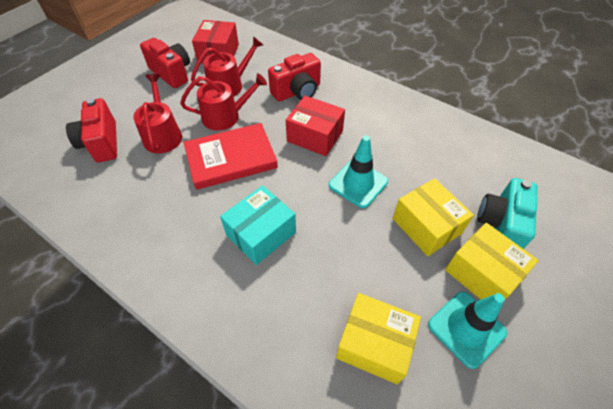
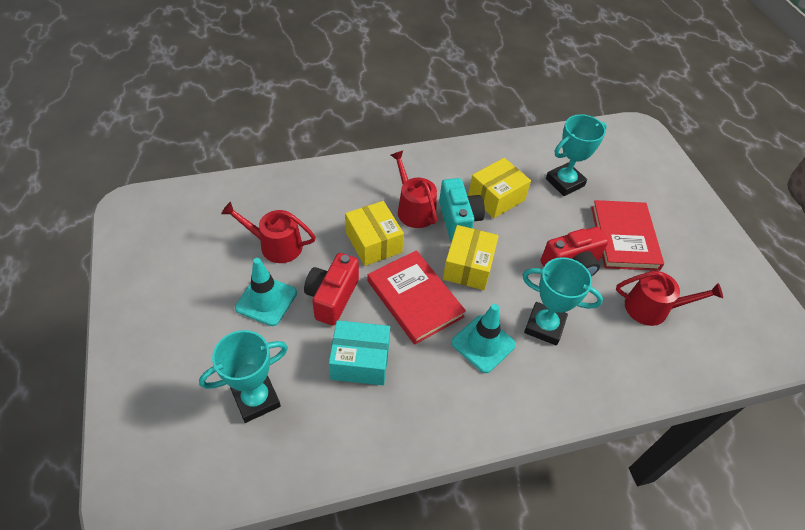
red book: 1 -> 2
red box: 2 -> 0
red camera: 3 -> 2
turquoise trophy: 0 -> 3

